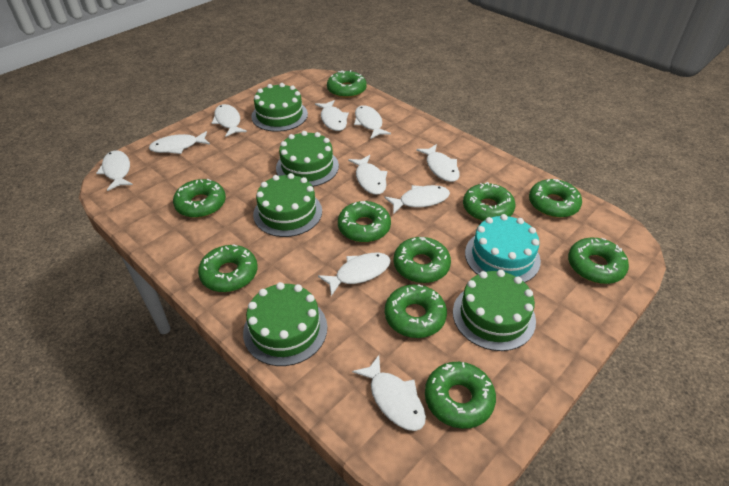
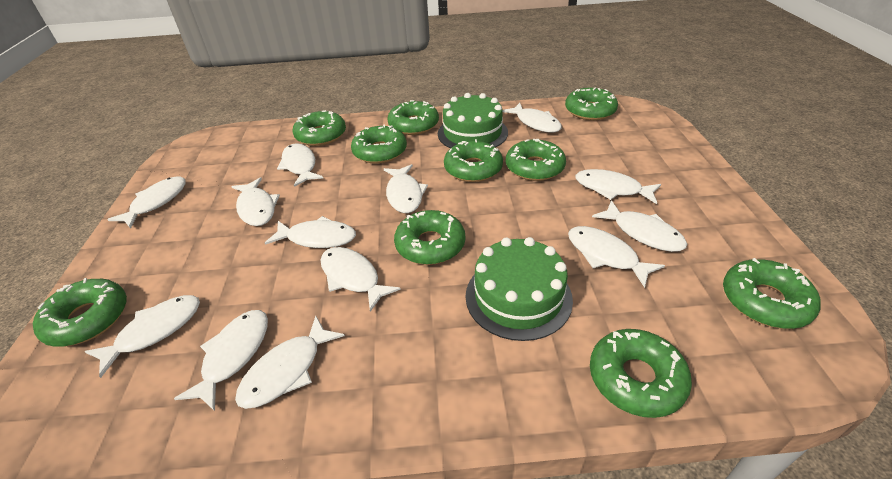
green cake: 5 -> 2
turquoise cake: 1 -> 0
white fish: 10 -> 13

